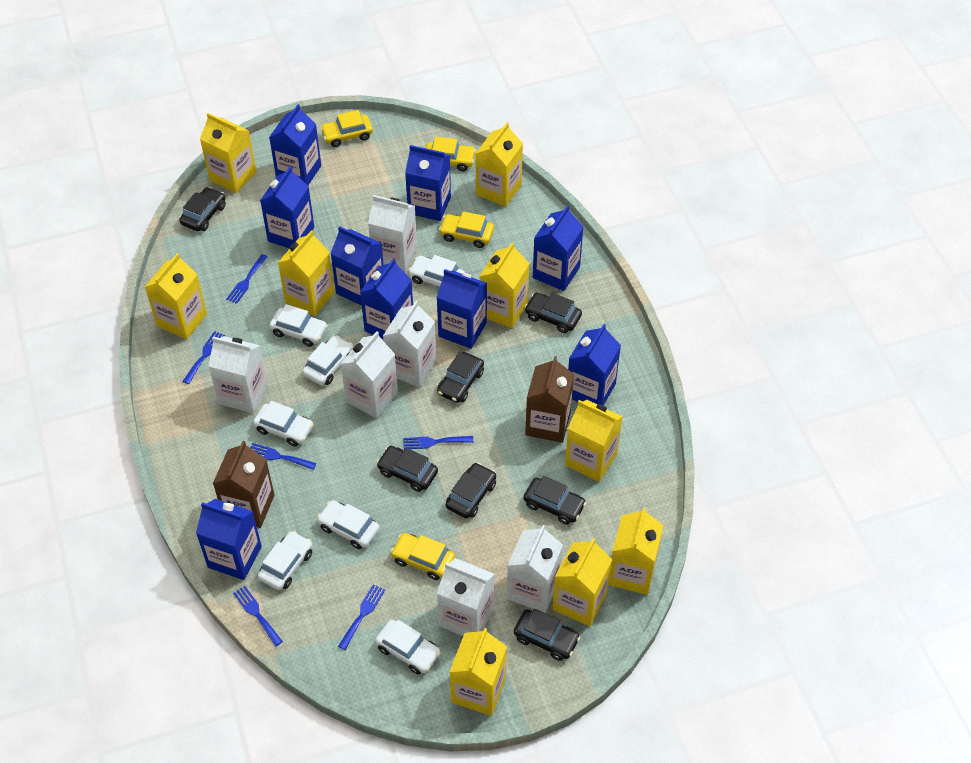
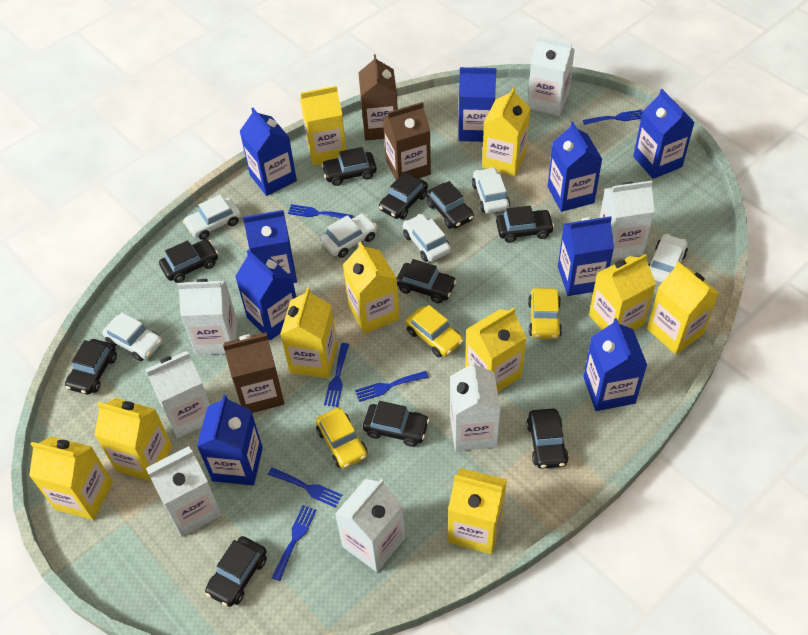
black car: 7 -> 10
brown carton: 2 -> 3
white car: 7 -> 6
white carton: 6 -> 7
yellow car: 4 -> 3
yellow carton: 9 -> 10

